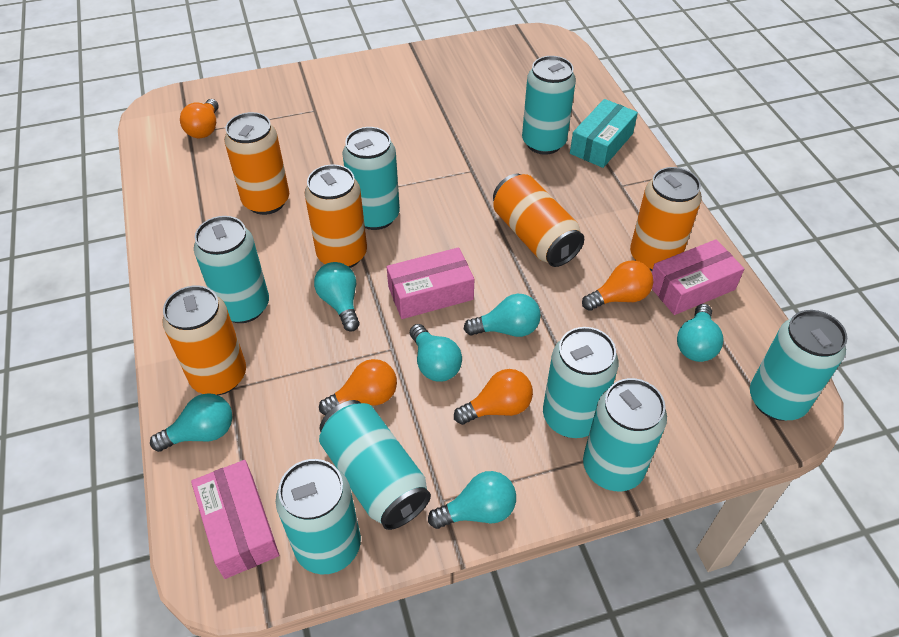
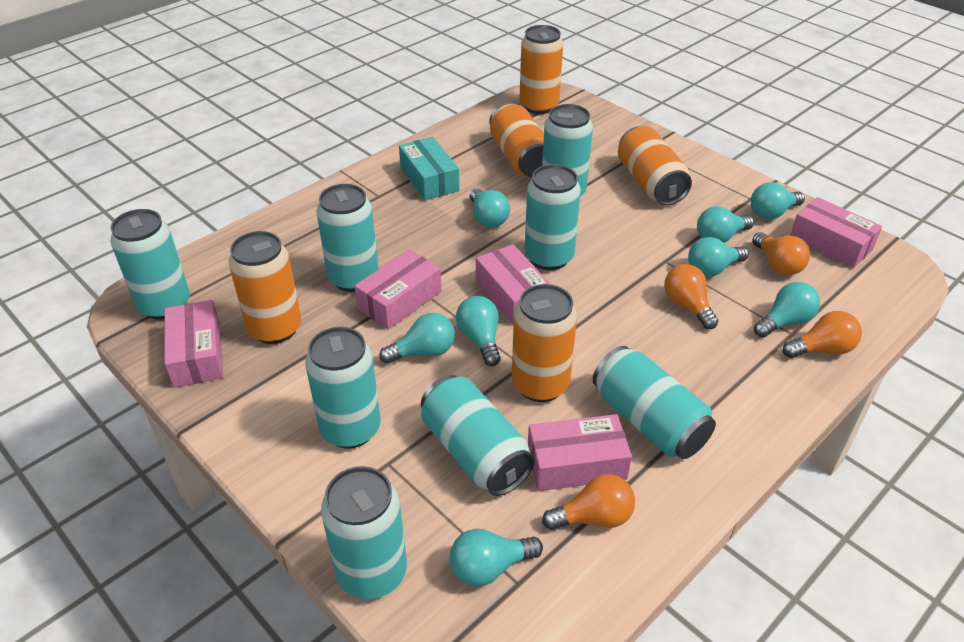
pink box: 3 -> 5
turquoise light bulb: 6 -> 8

